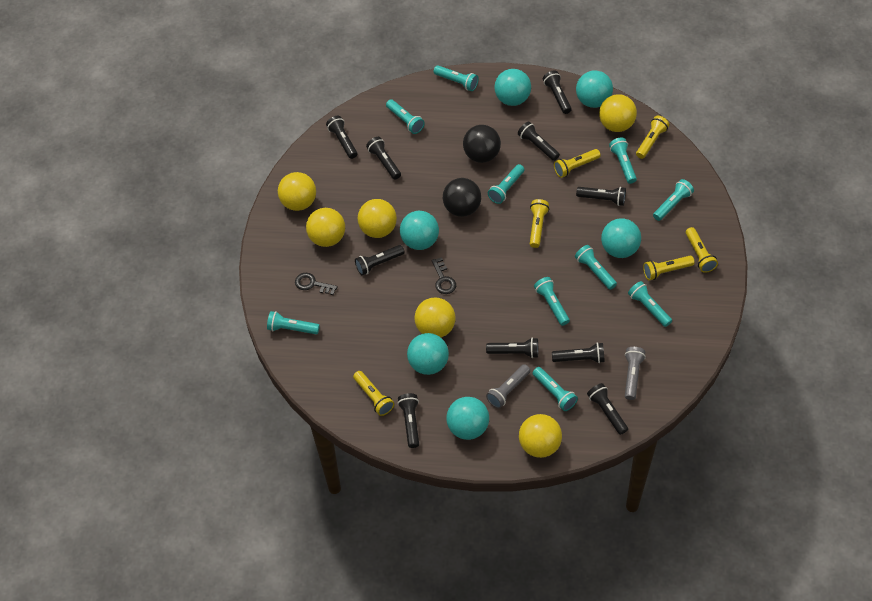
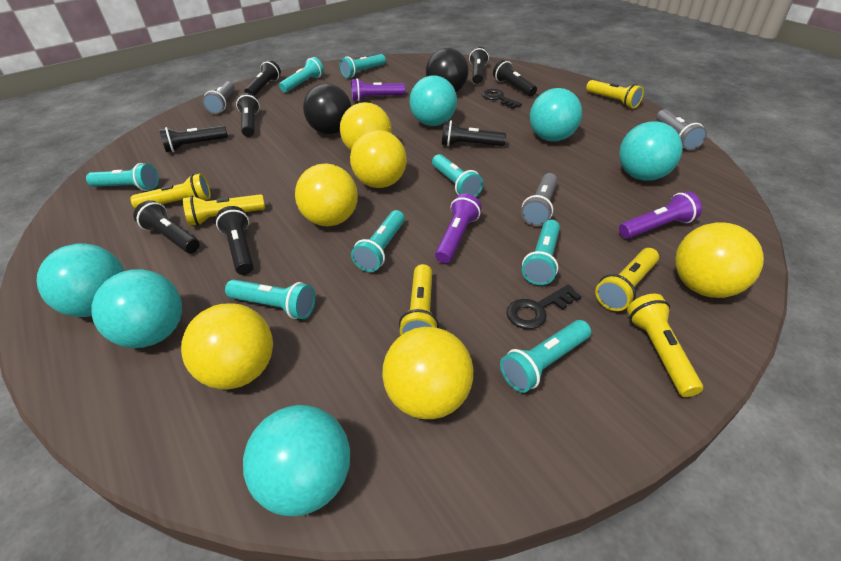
black flashlight: 10 -> 8
grey flashlight: 2 -> 3
purple flashlight: 0 -> 3
turquoise flashlight: 10 -> 8

